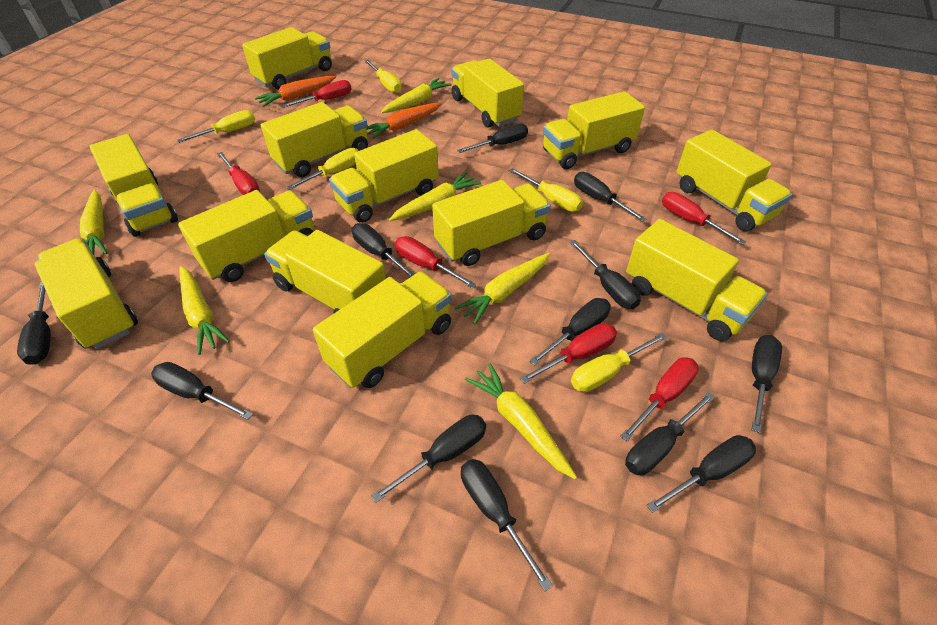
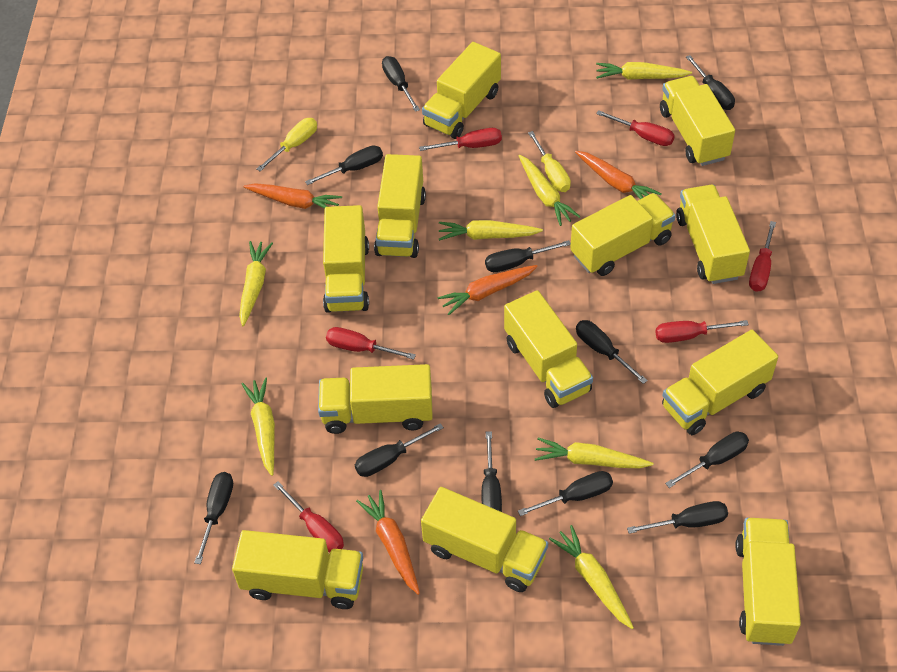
black screwdriver: 12 -> 11
orange carrot: 2 -> 4
yellow carrot: 6 -> 7
yellow screwdriver: 5 -> 2
yellow truck: 13 -> 12

